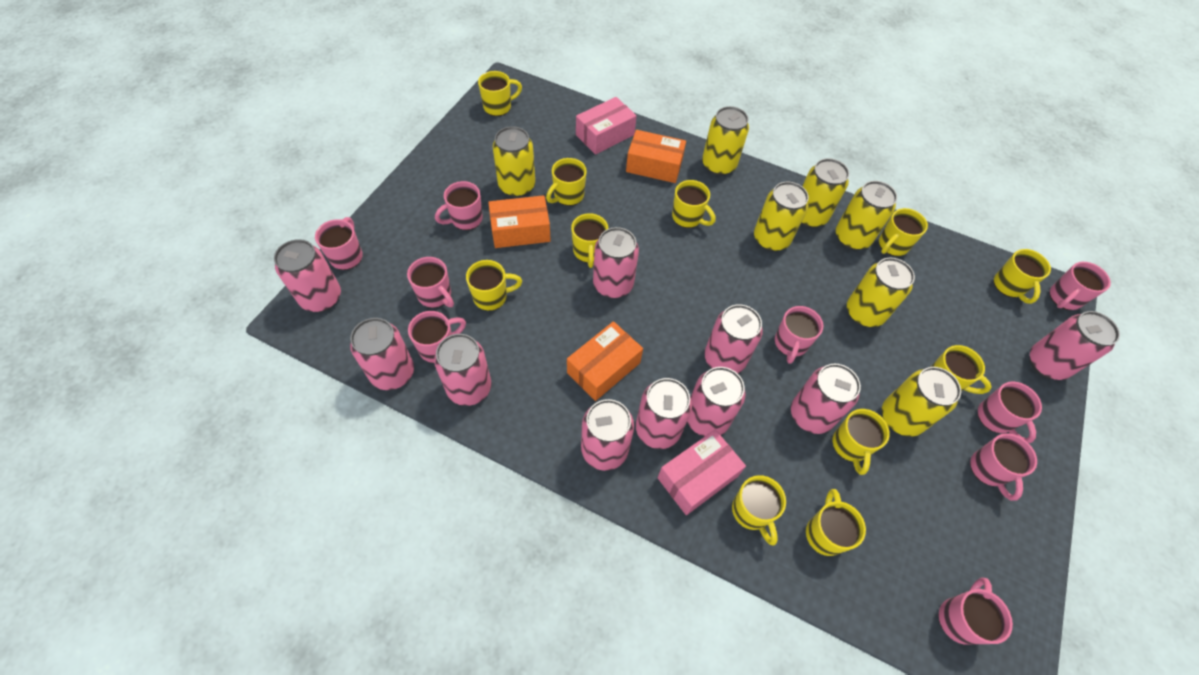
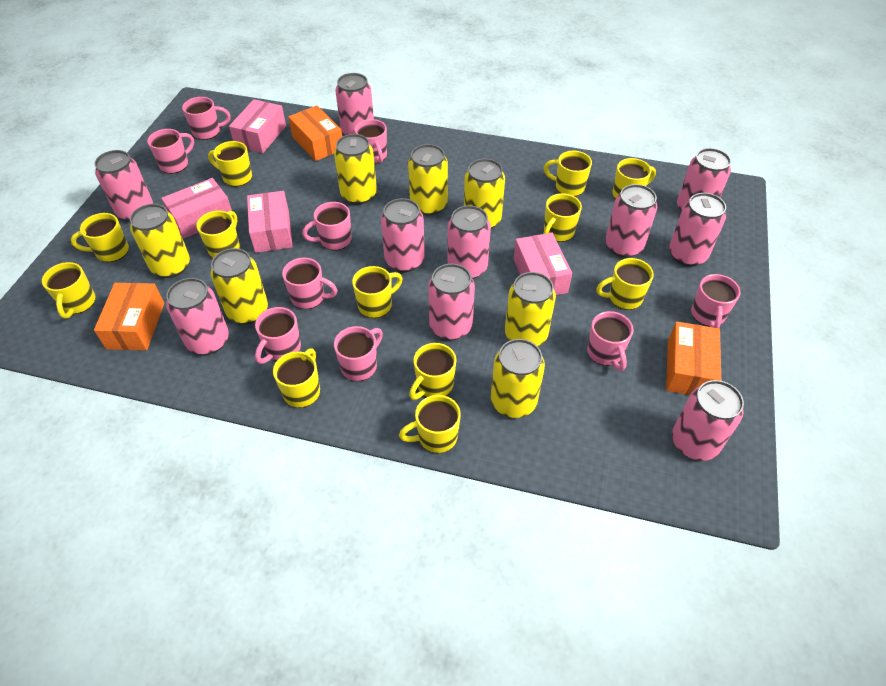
pink box: 2 -> 4
yellow mug: 11 -> 12

